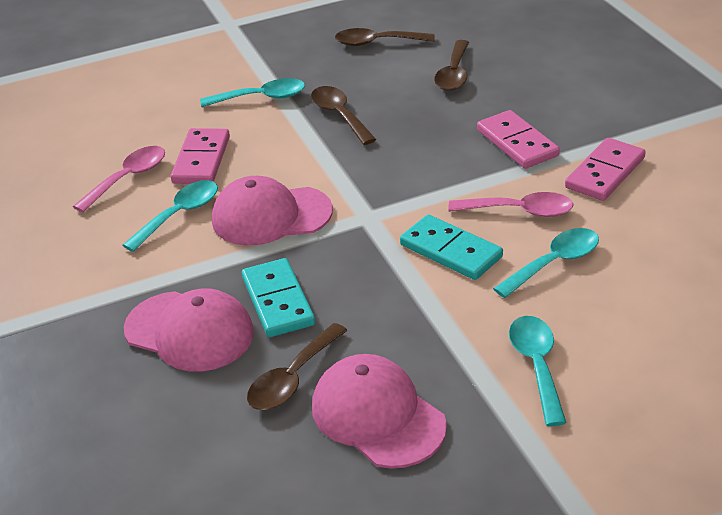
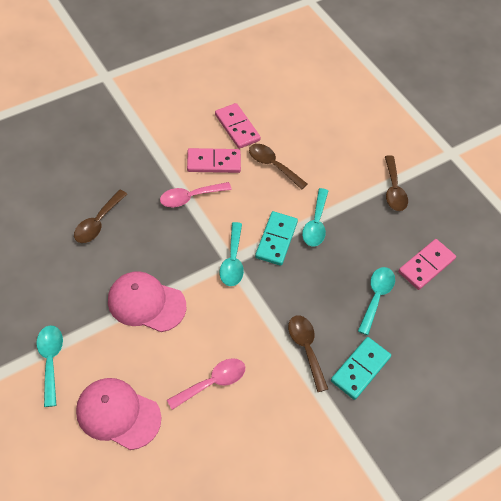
pink cap: 3 -> 2

